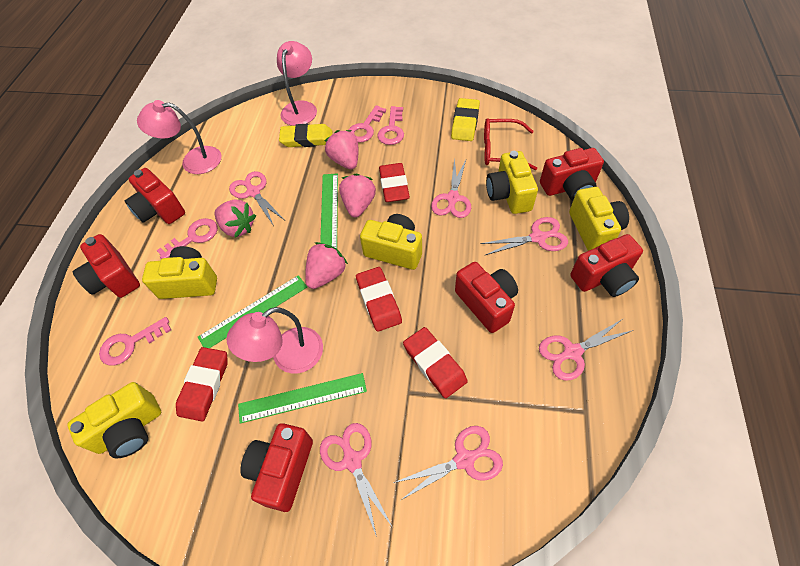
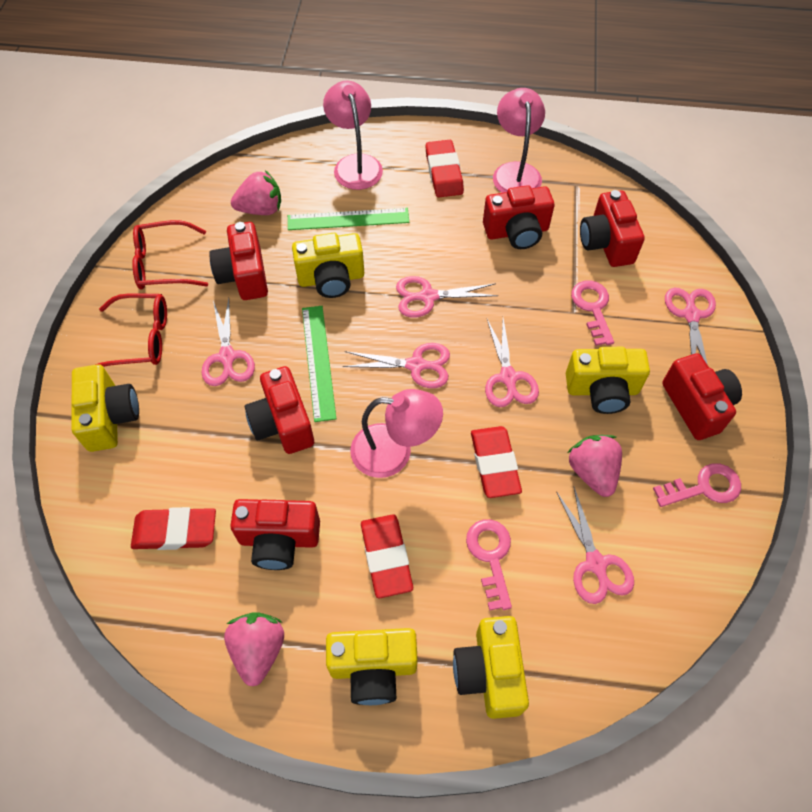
green ruler: 3 -> 2
pink key: 4 -> 3
pink strawberry: 4 -> 3
red glasses: 1 -> 2
yellow eraser: 2 -> 0

